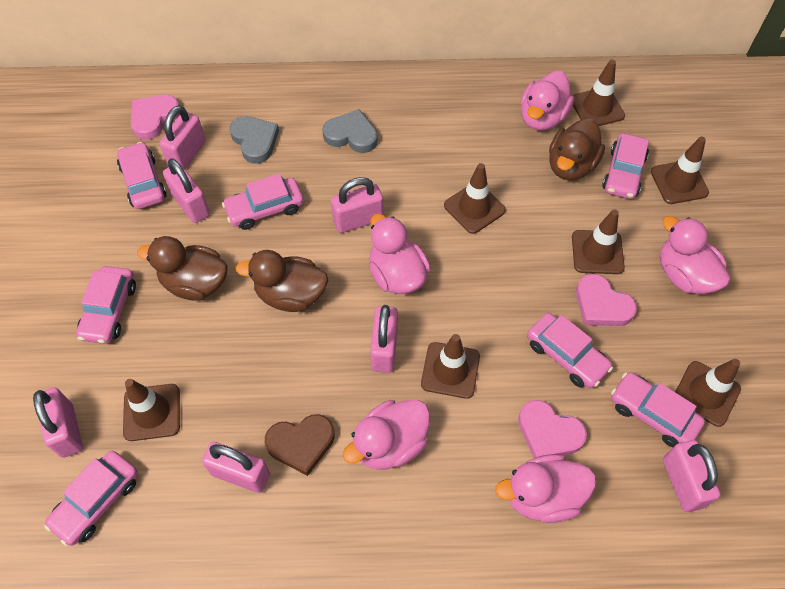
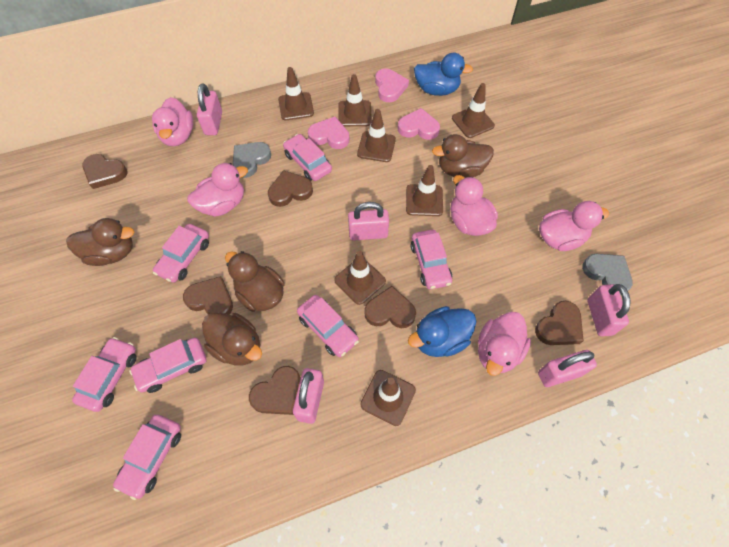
blue duck: 0 -> 2
brown duck: 3 -> 4
brown heart: 1 -> 6
pink padlock: 7 -> 5

